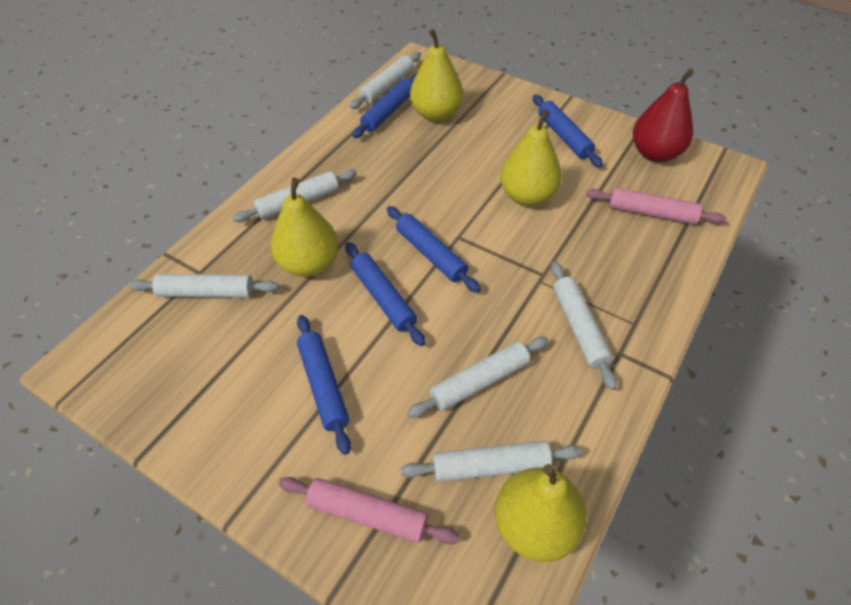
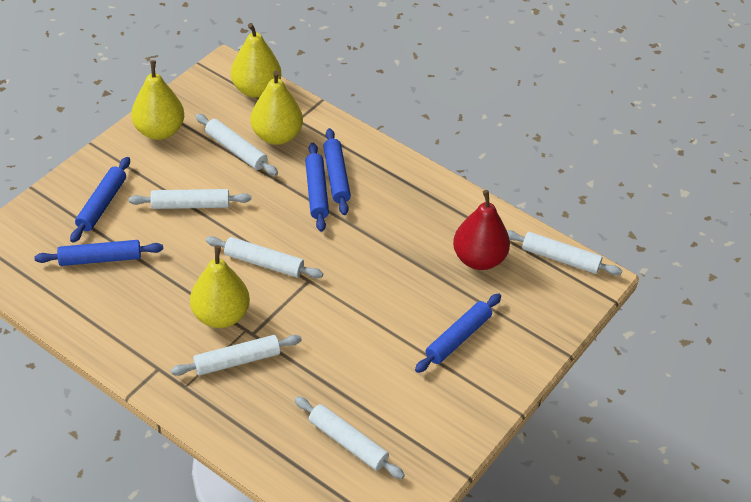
pink rolling pin: 2 -> 0

